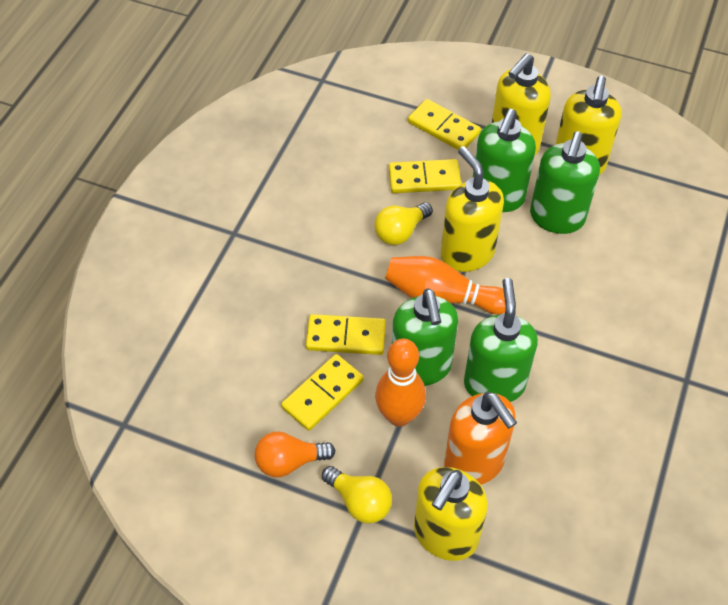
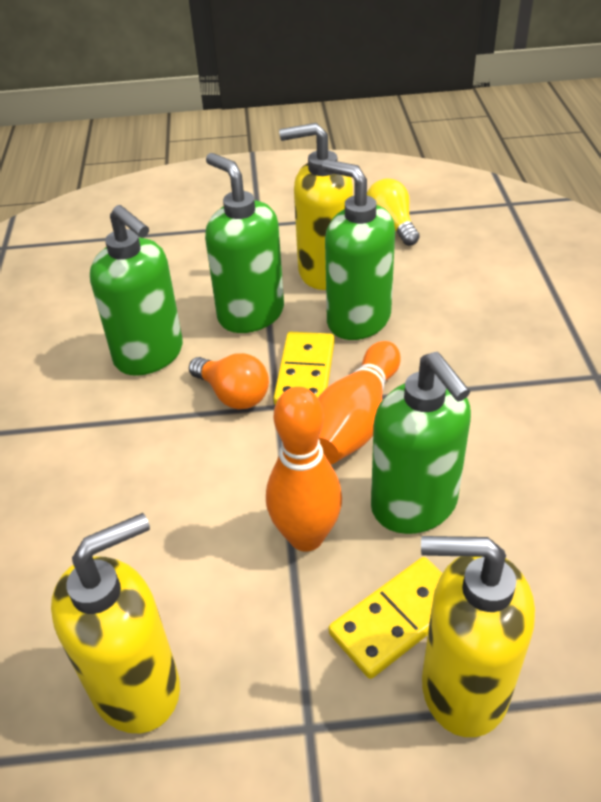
orange soap dispenser: 1 -> 0
yellow domino: 4 -> 2
yellow light bulb: 2 -> 1
yellow soap dispenser: 4 -> 3

